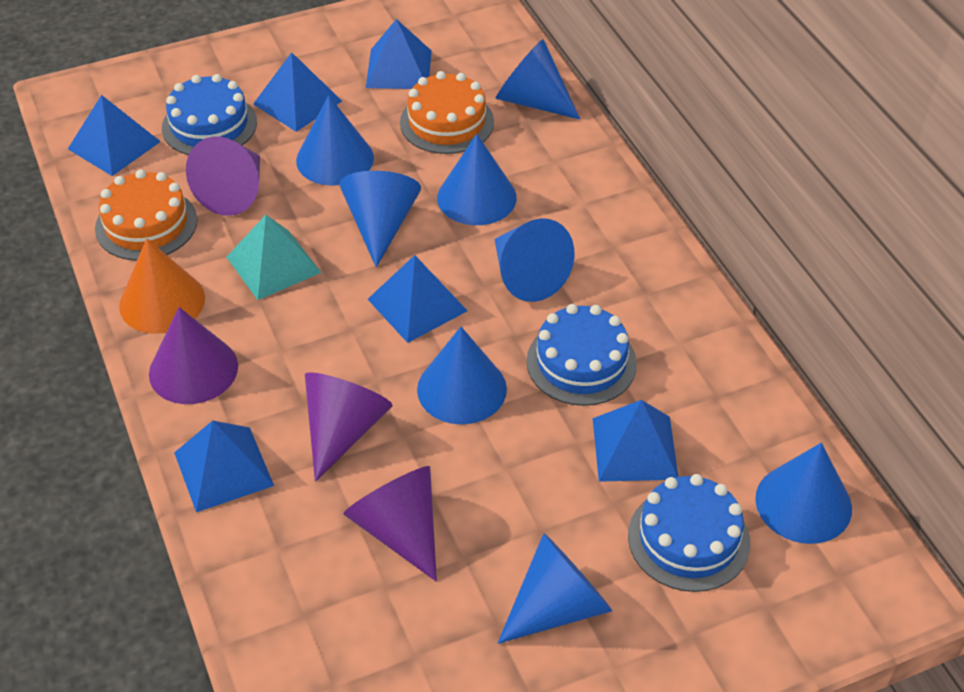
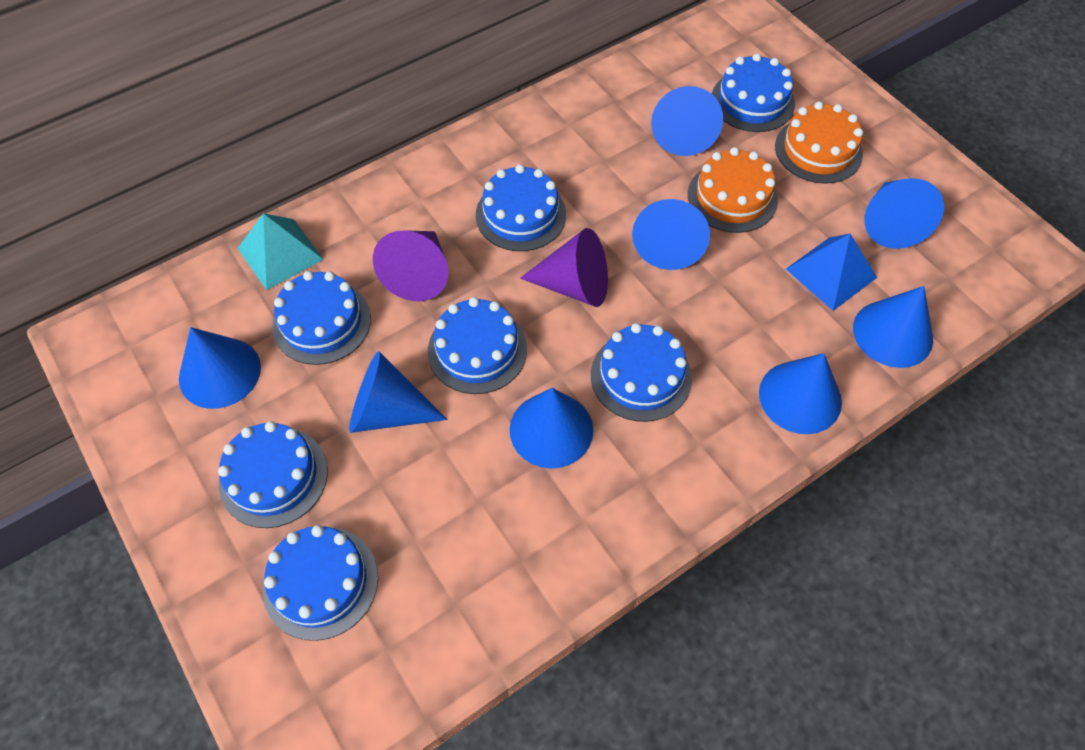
blue cake: 3 -> 7
blue pyramid: 6 -> 1
orange cone: 1 -> 0
purple cone: 4 -> 2

